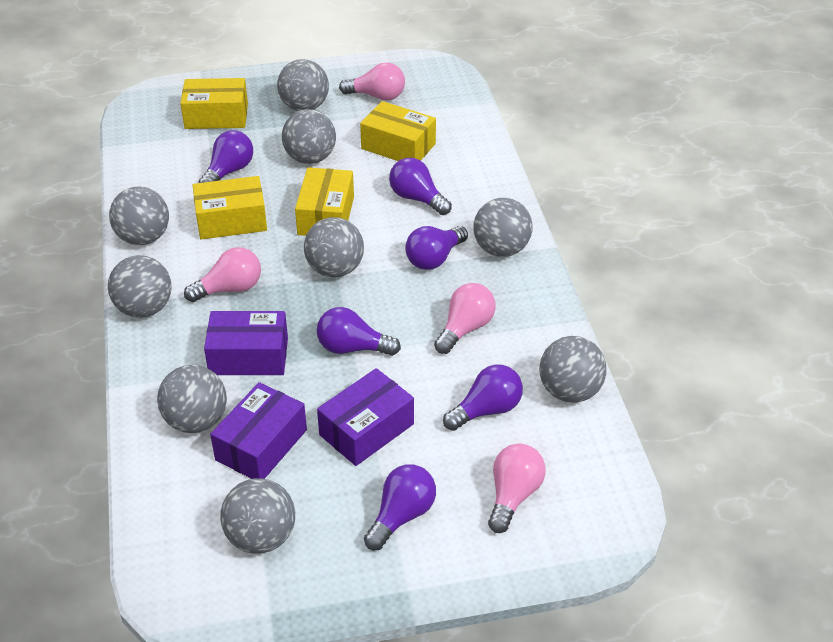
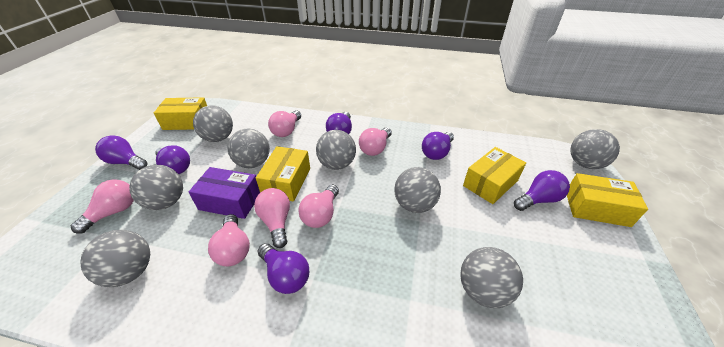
grey ball: 9 -> 8
pink light bulb: 4 -> 6
purple box: 3 -> 1

